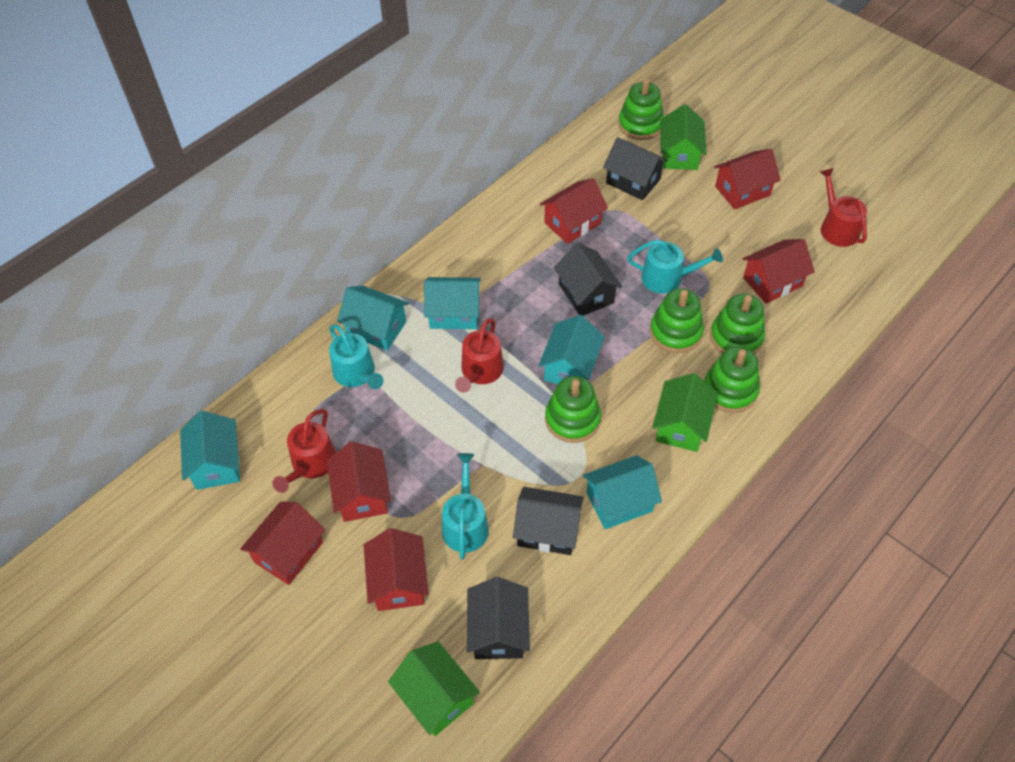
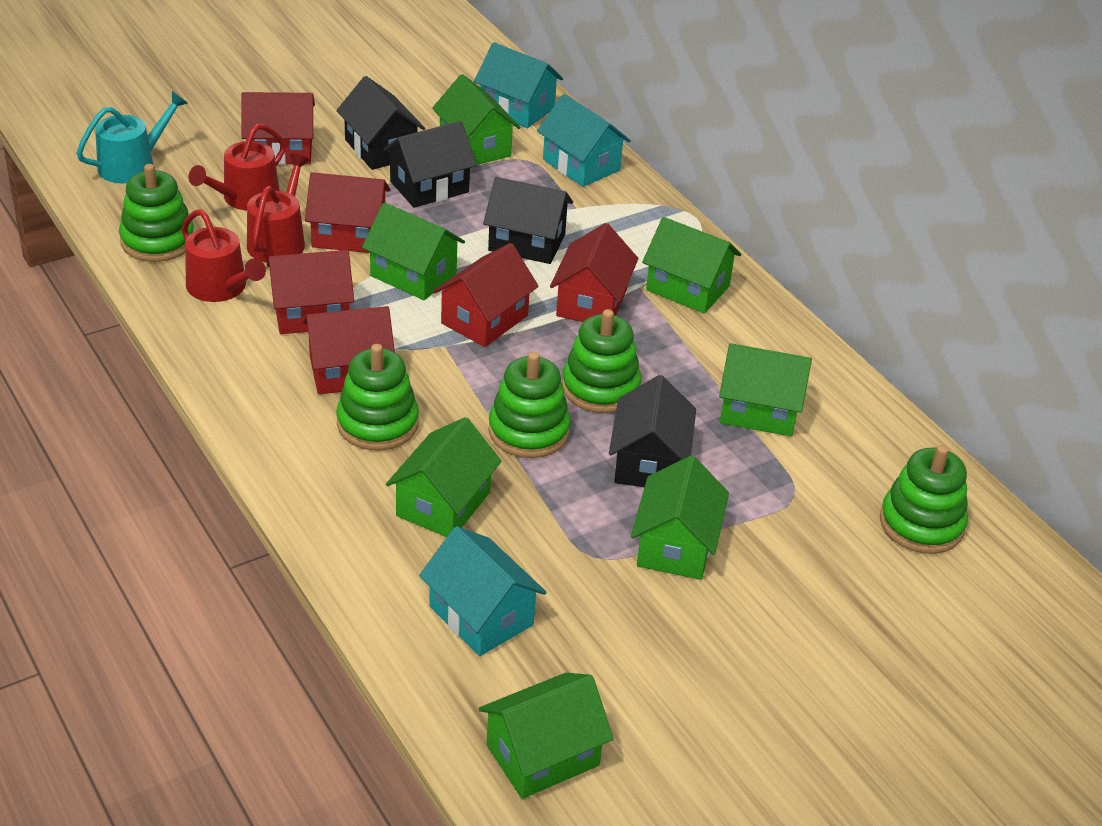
green house: 3 -> 7
turquoise house: 5 -> 3
turquoise watering can: 3 -> 1

